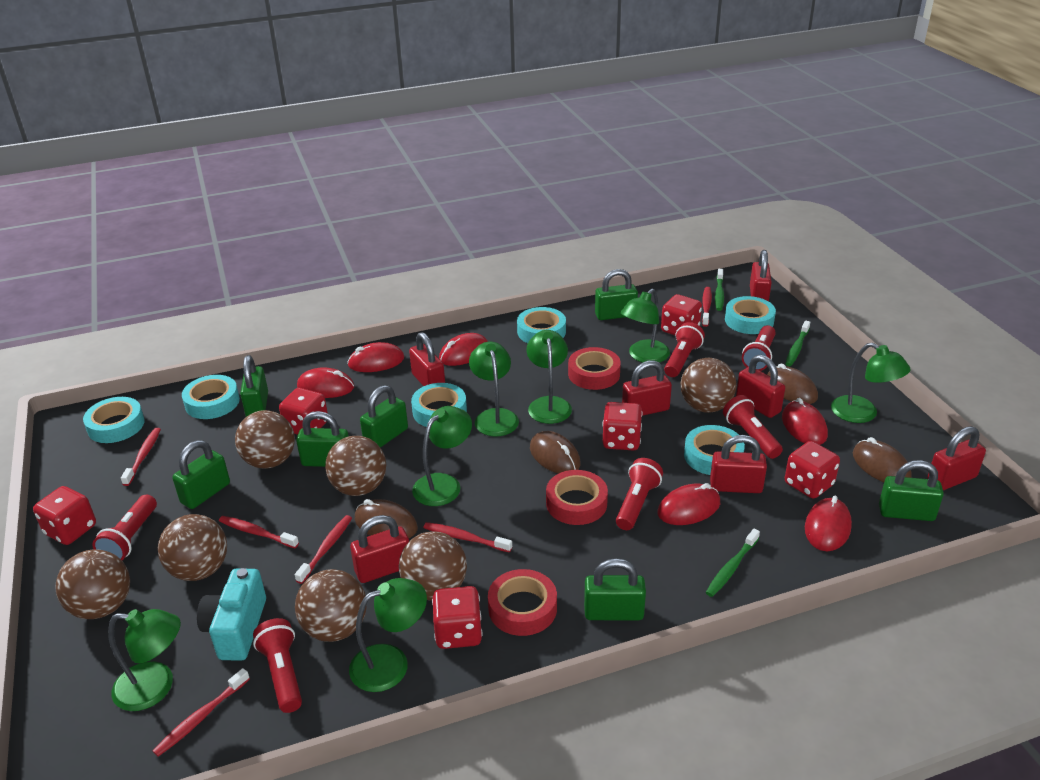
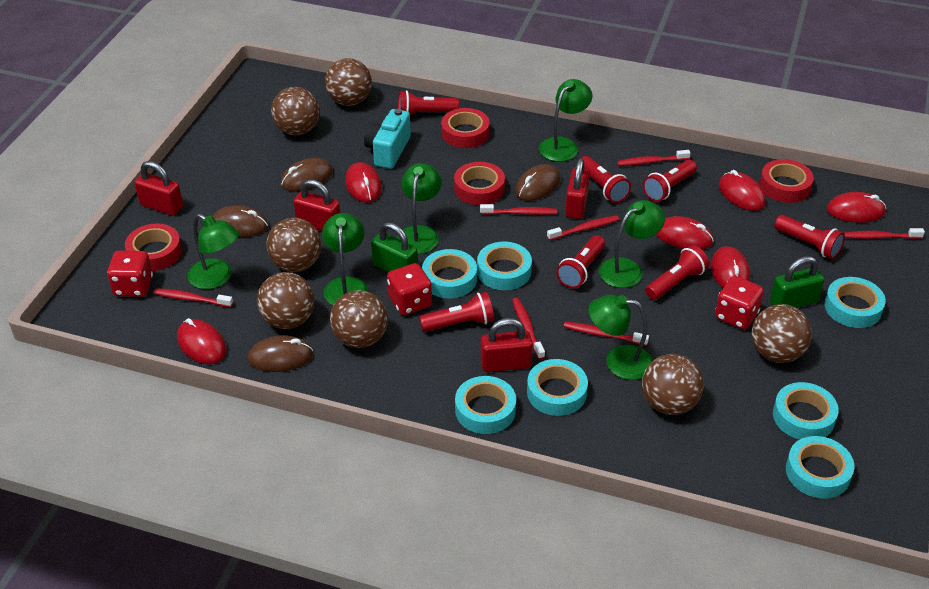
green lamp: 7 -> 6
green padlock: 7 -> 2
green toothbrush: 3 -> 0
red dice: 6 -> 3
red flashlight: 6 -> 7
red padlock: 7 -> 4
red tape: 3 -> 4
red toothbrush: 6 -> 7
turquoise tape: 6 -> 7

